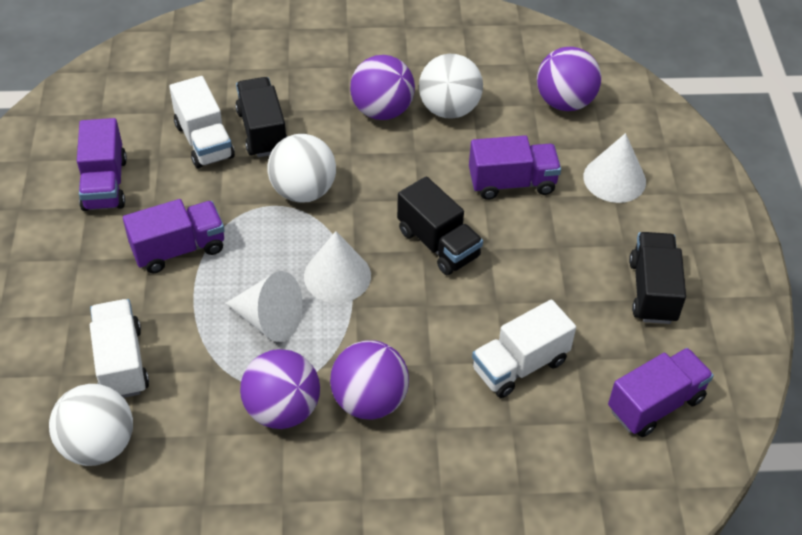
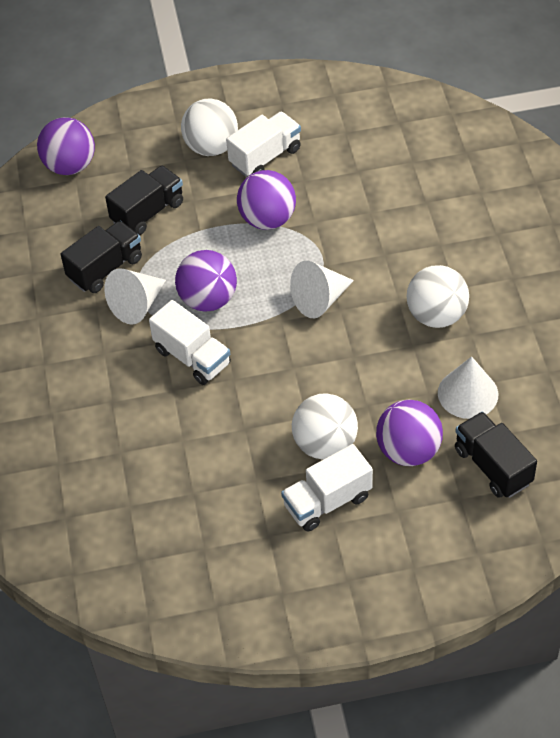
purple truck: 4 -> 0

